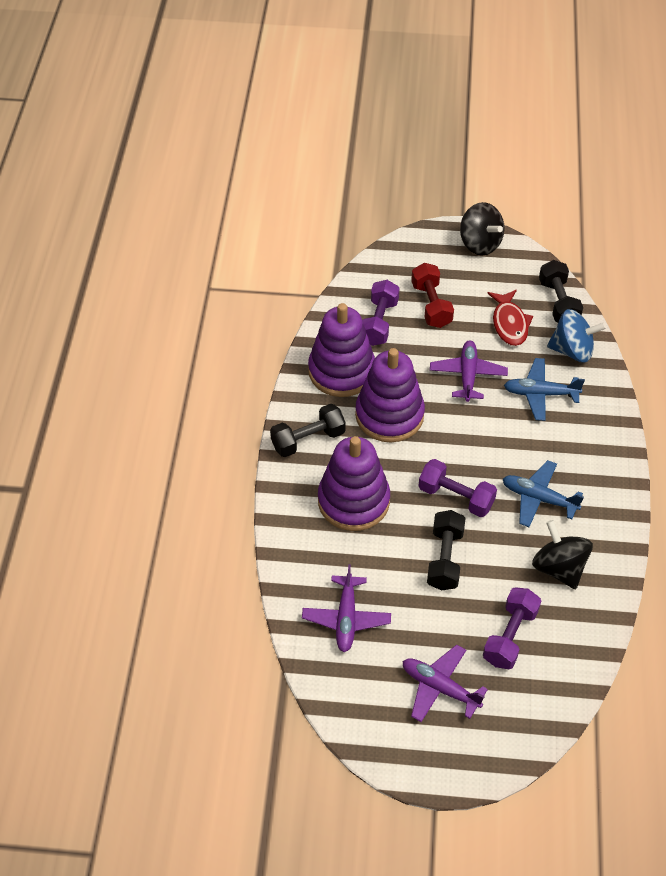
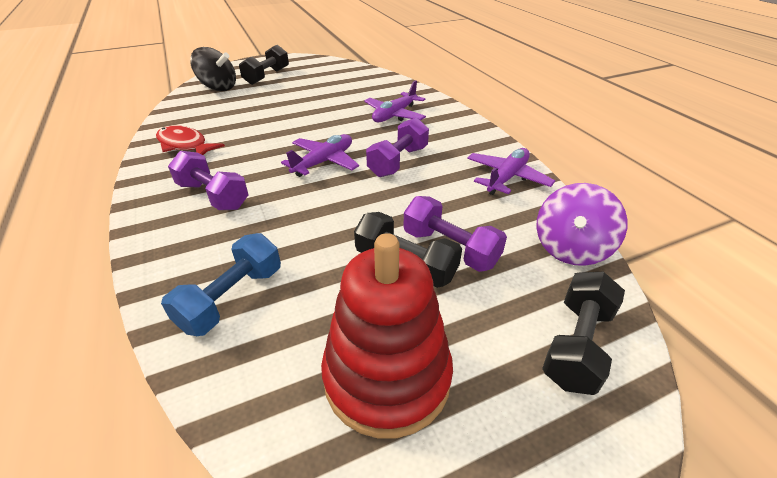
black spinning top: 2 -> 1
blue dumbbell: 0 -> 1
blue plane: 2 -> 0
blue spinning top: 1 -> 0
purple spinning top: 0 -> 1
purple stacking toy: 3 -> 0
red dumbbell: 1 -> 0
red stacking toy: 0 -> 1

